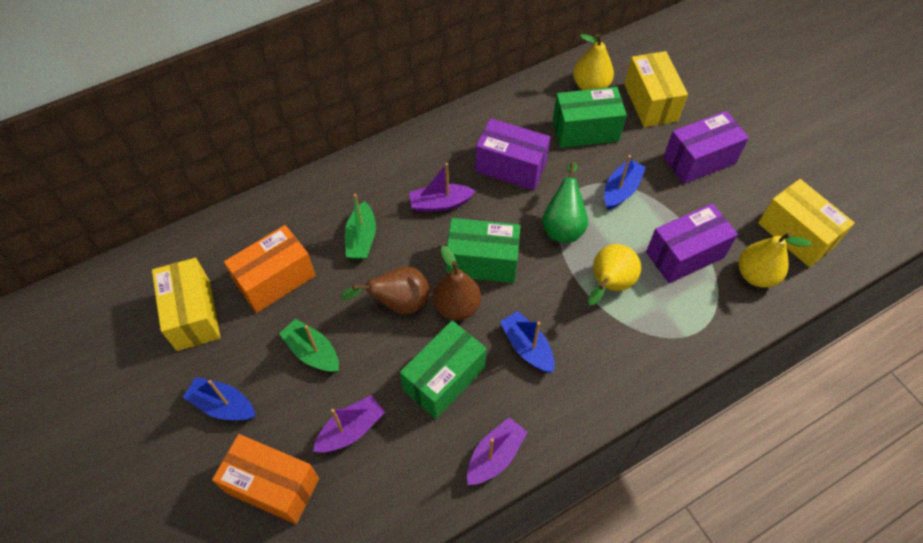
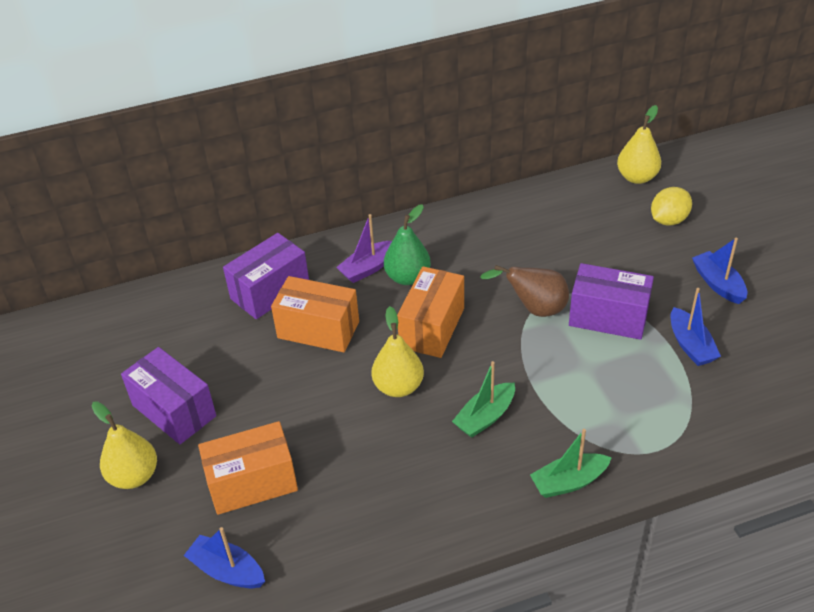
brown pear: 2 -> 1
green box: 3 -> 0
orange box: 2 -> 3
purple boat: 3 -> 1
yellow box: 3 -> 0
yellow lemon: 0 -> 1

